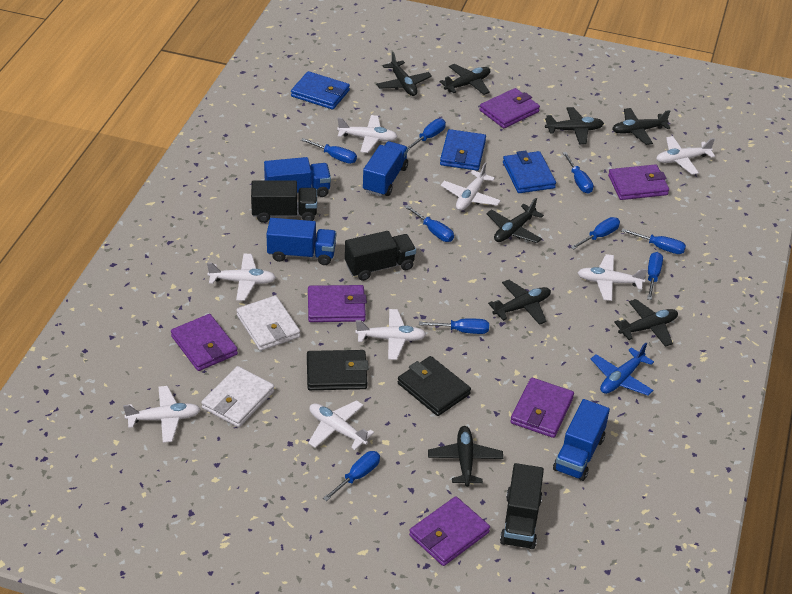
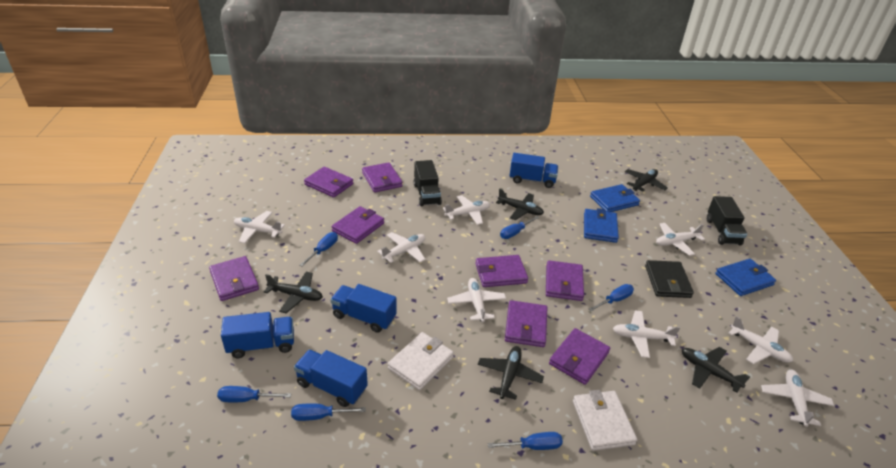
black plane: 8 -> 5
black truck: 3 -> 2
black wallet: 2 -> 1
blue plane: 1 -> 0
blue screwdriver: 9 -> 6
purple wallet: 6 -> 8

